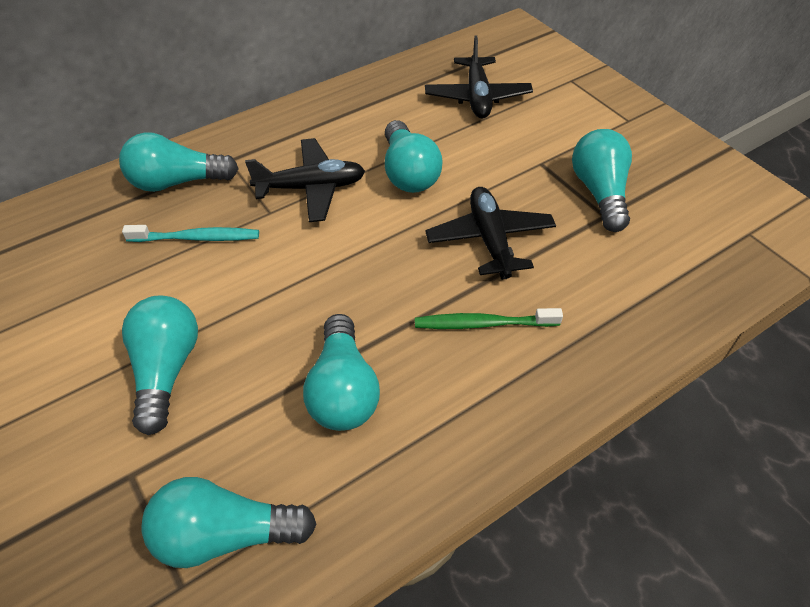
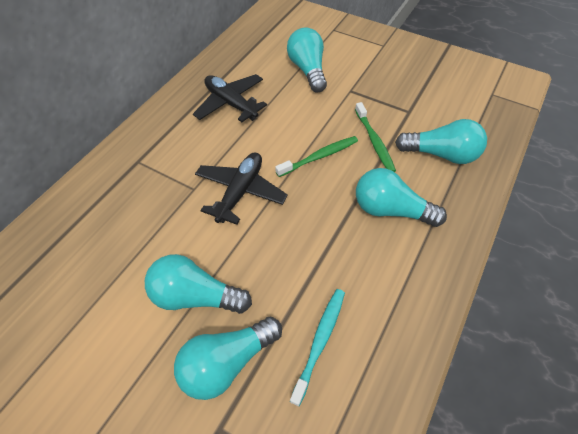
black plane: 3 -> 2
green toothbrush: 1 -> 2
turquoise light bulb: 6 -> 5

